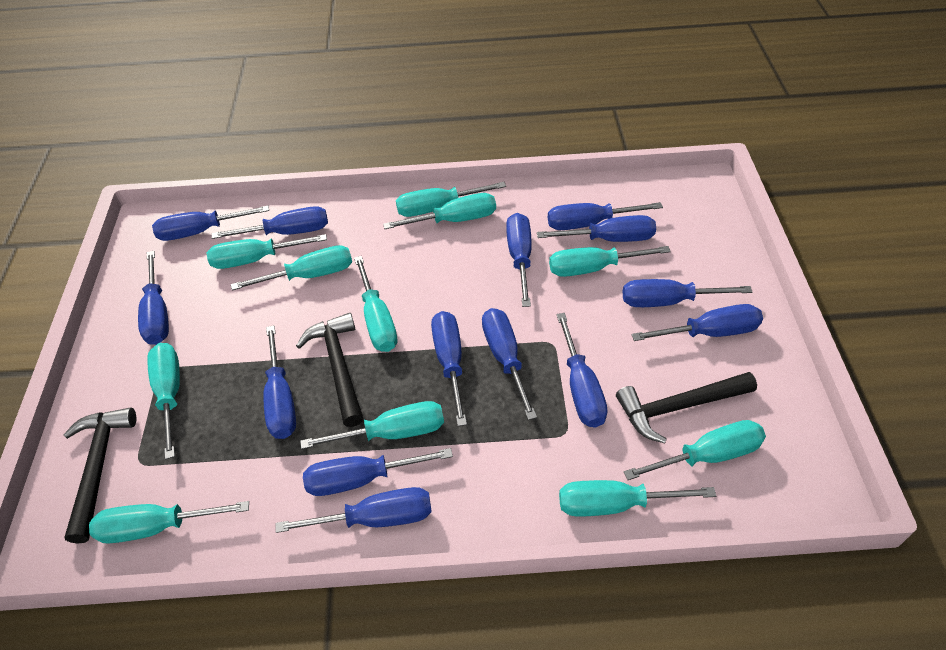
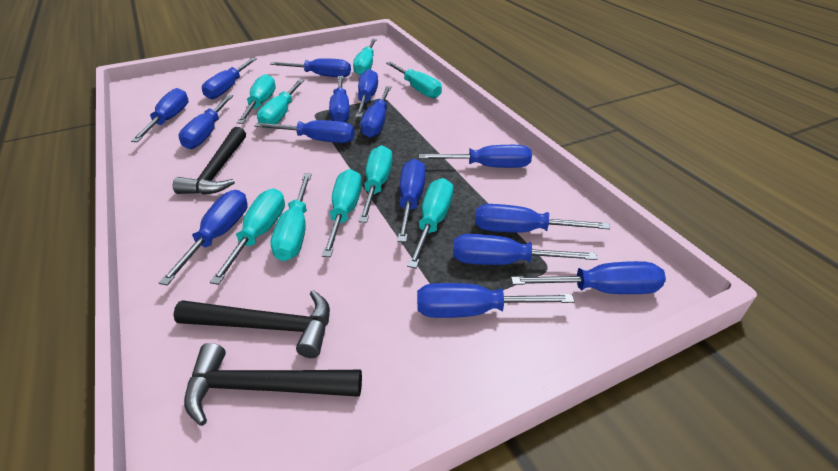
blue screwdriver: 14 -> 15
turquoise screwdriver: 11 -> 9

